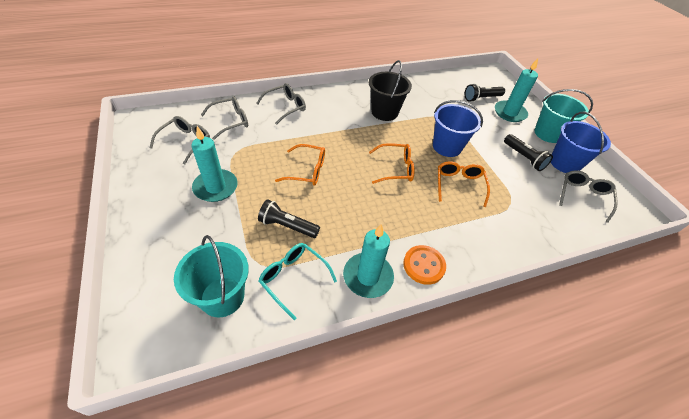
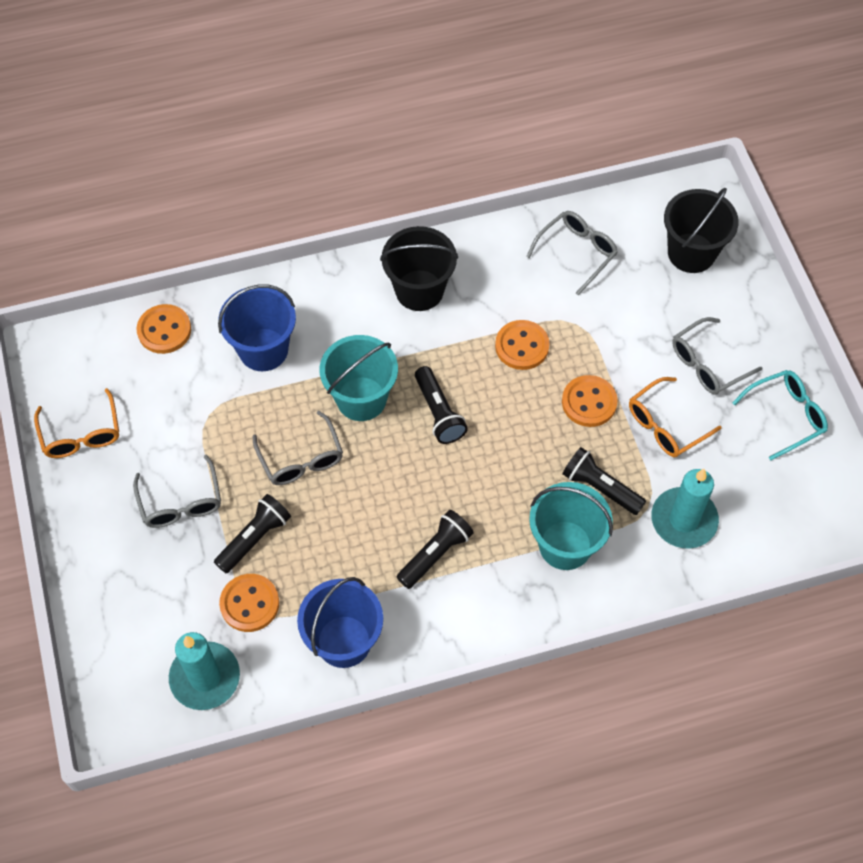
black bucket: 1 -> 2
black flashlight: 3 -> 4
orange button: 1 -> 4
orange glasses: 3 -> 2
turquoise candle: 3 -> 2

